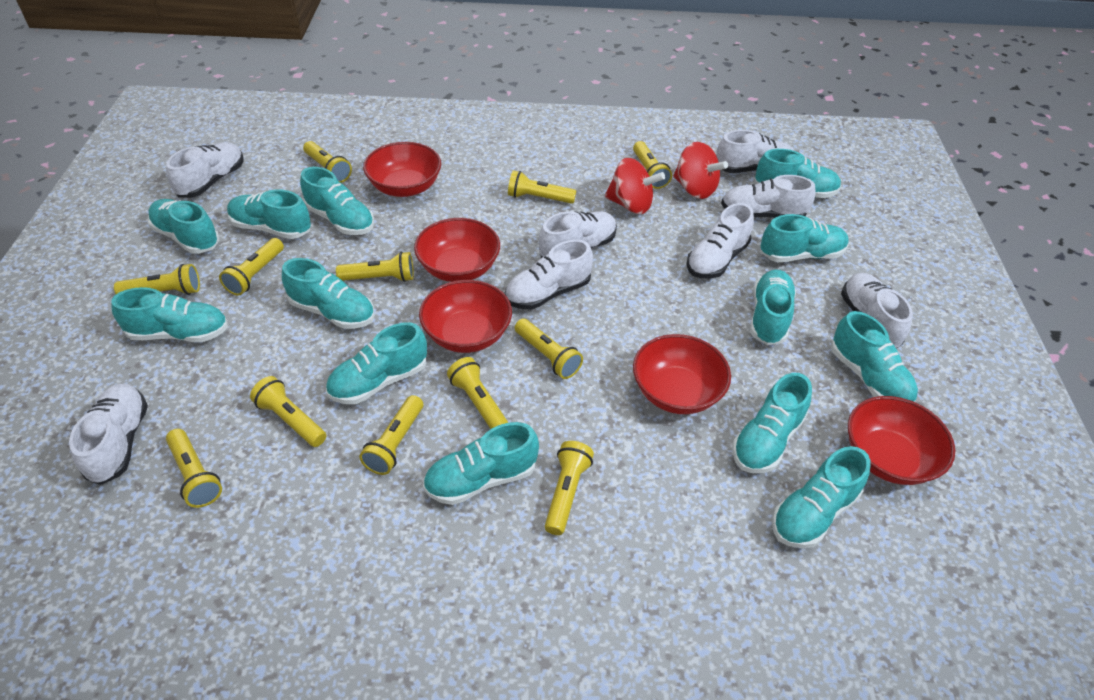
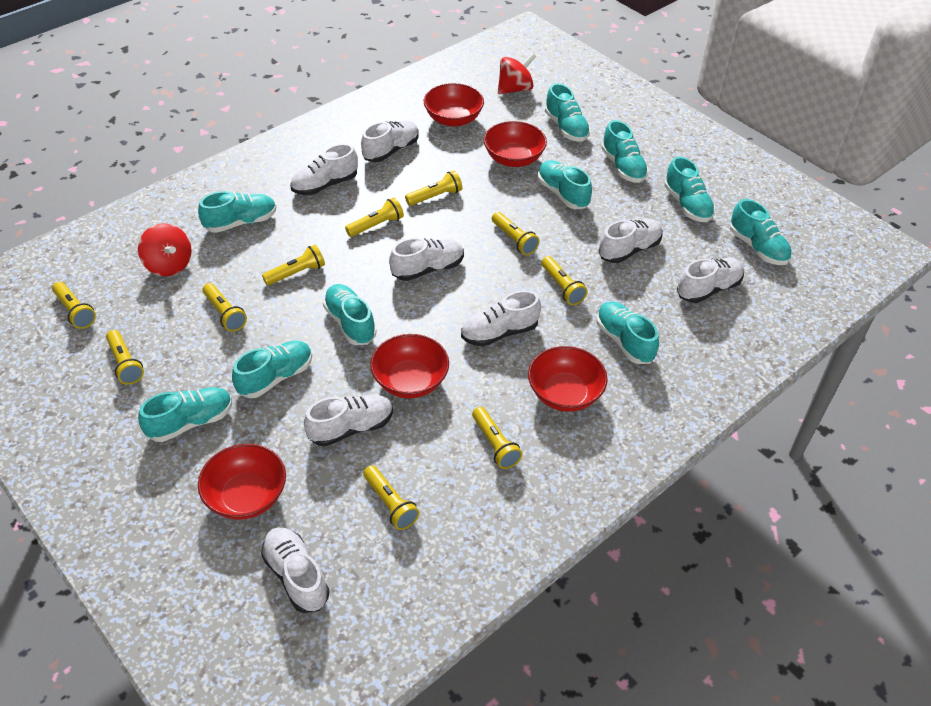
turquoise shoe: 13 -> 10
yellow flashlight: 12 -> 10

